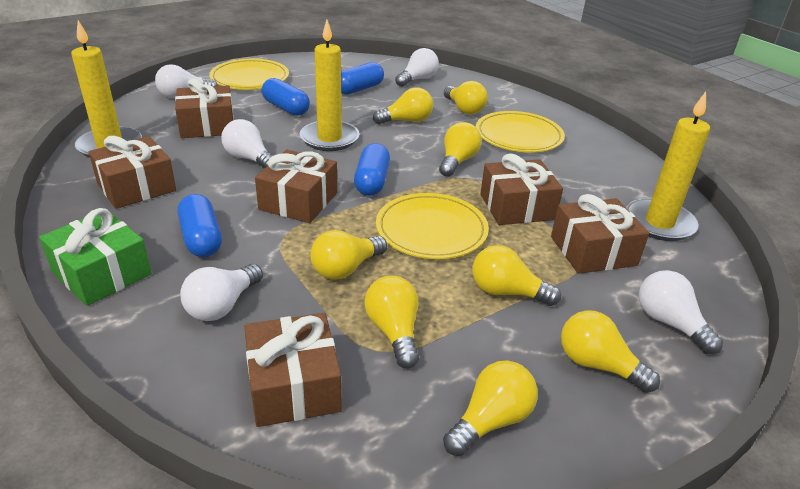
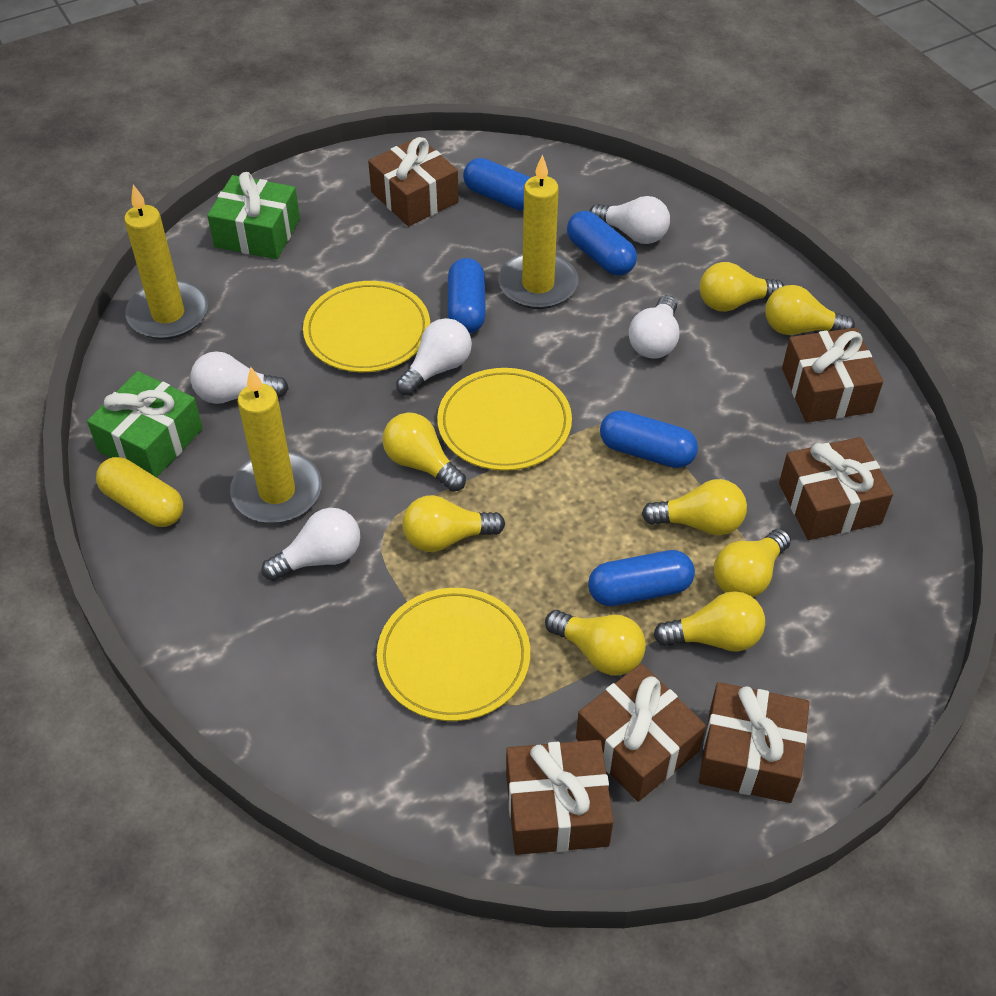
blue capsule: 4 -> 5
green gift: 1 -> 2
yellow capsule: 0 -> 1

